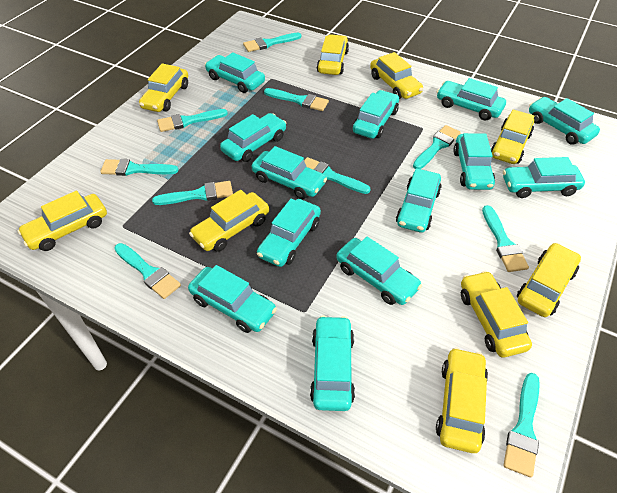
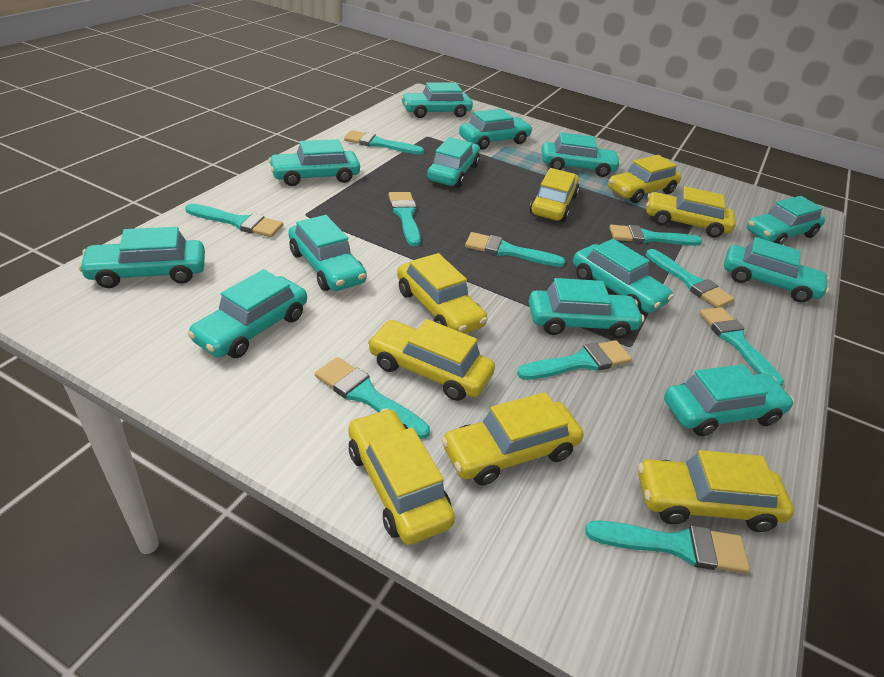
yellow car: 9 -> 8

